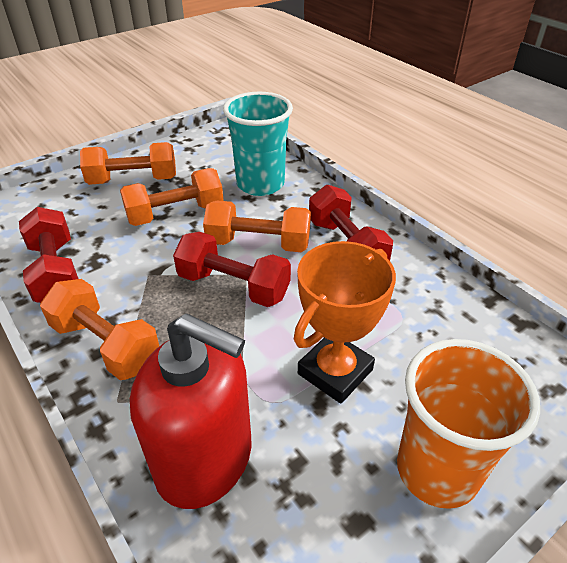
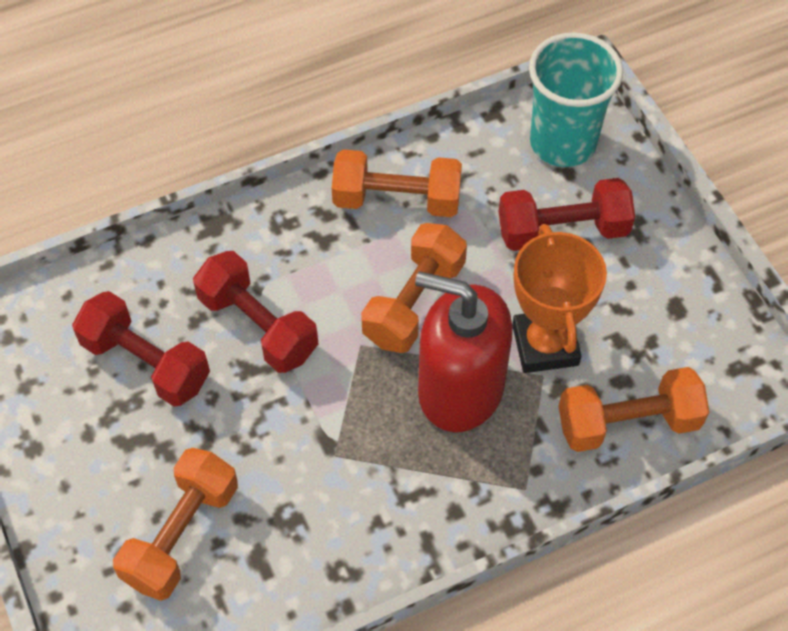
orange cup: 1 -> 0

